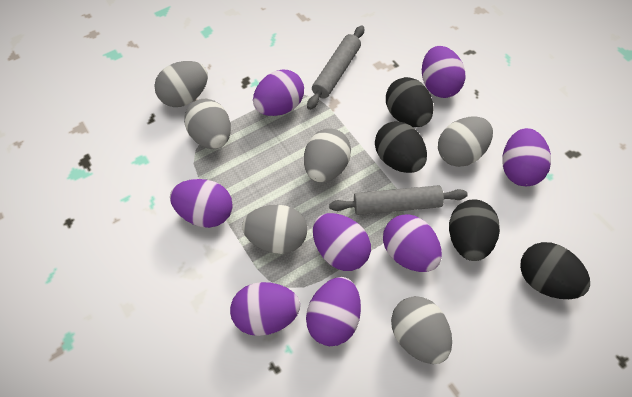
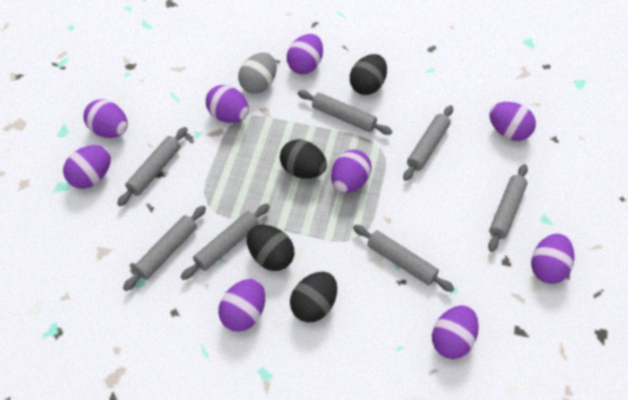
grey egg: 6 -> 1
grey rolling pin: 2 -> 7
purple egg: 8 -> 9

